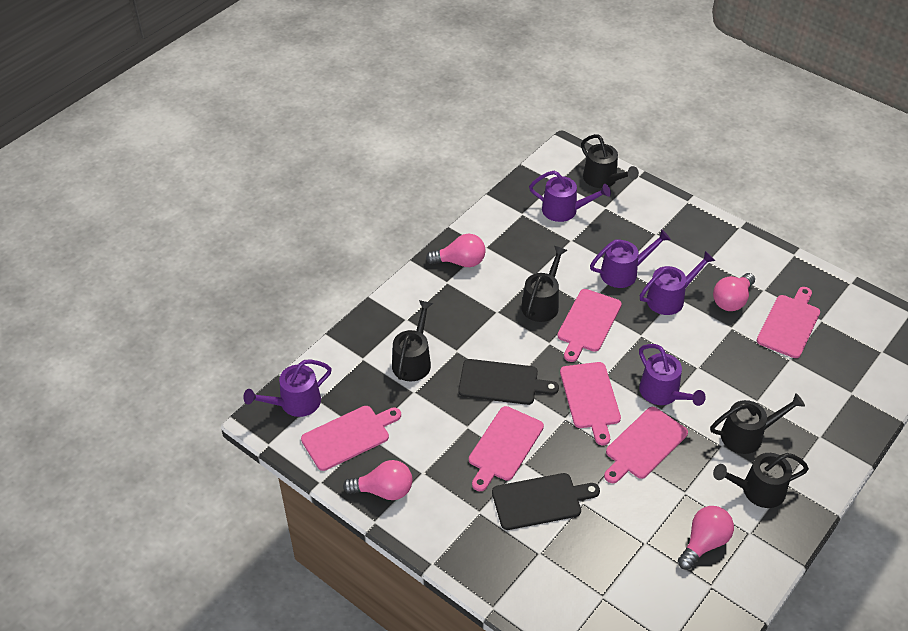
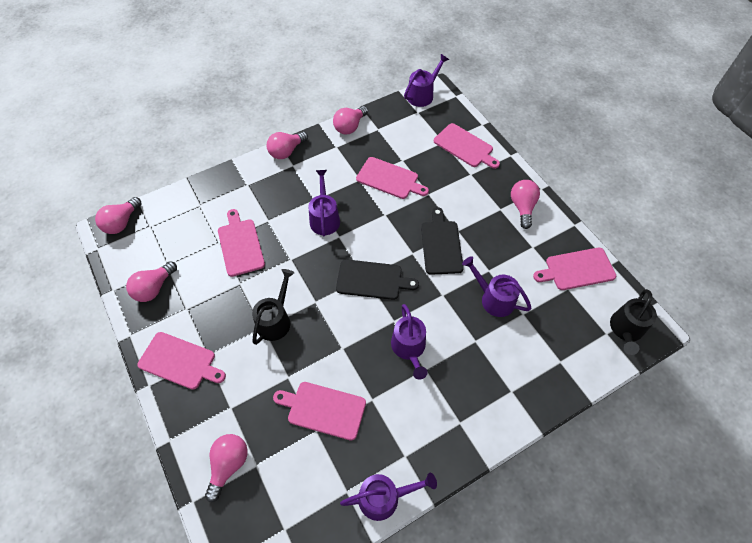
black watering can: 5 -> 2
pink light bulb: 4 -> 6

